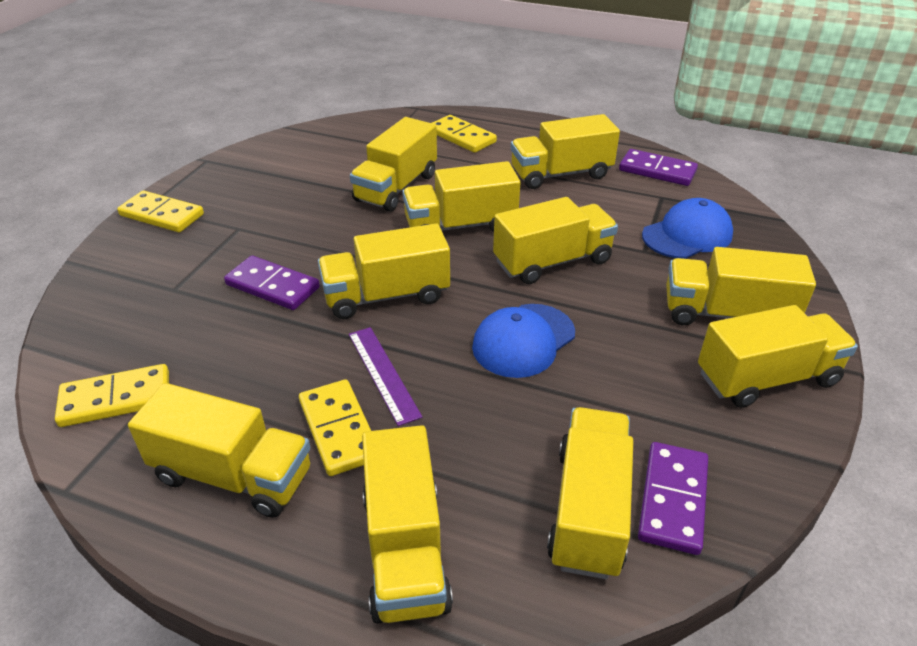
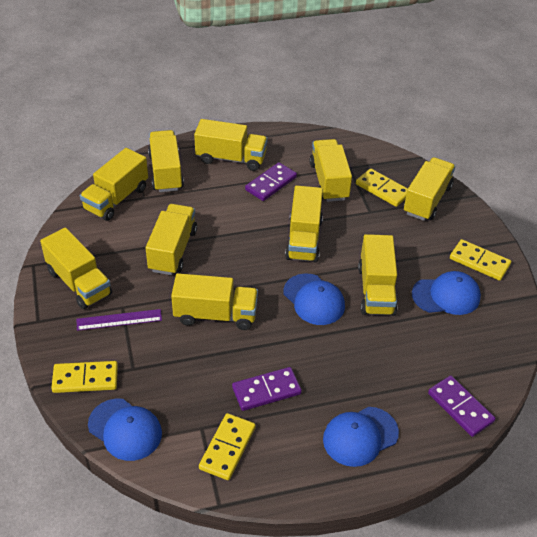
blue cap: 2 -> 4

